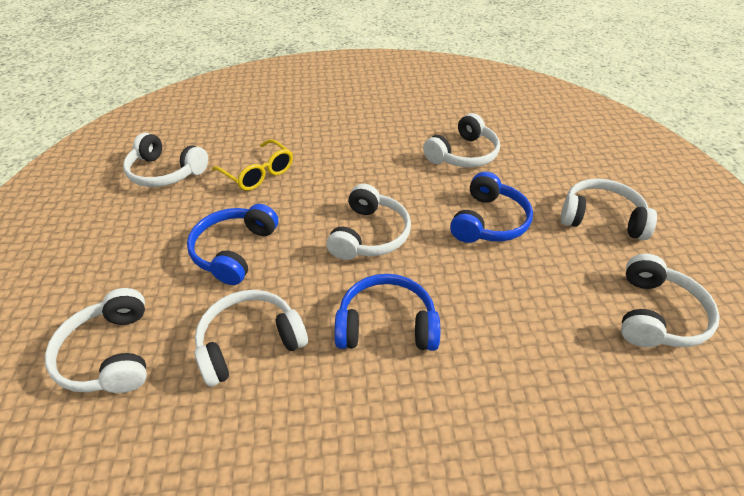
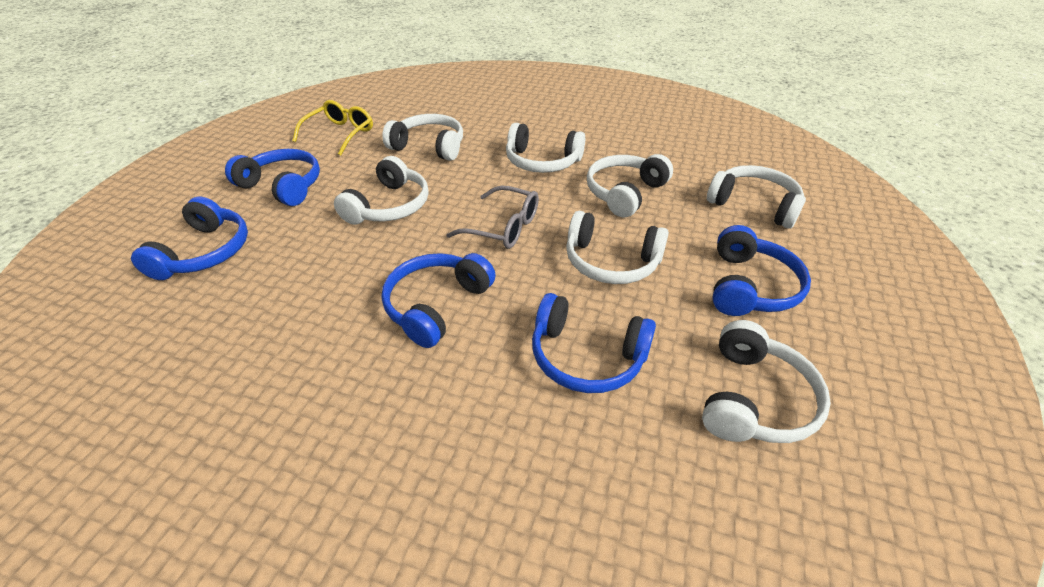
blue headphones: 3 -> 5
grey glasses: 0 -> 1

